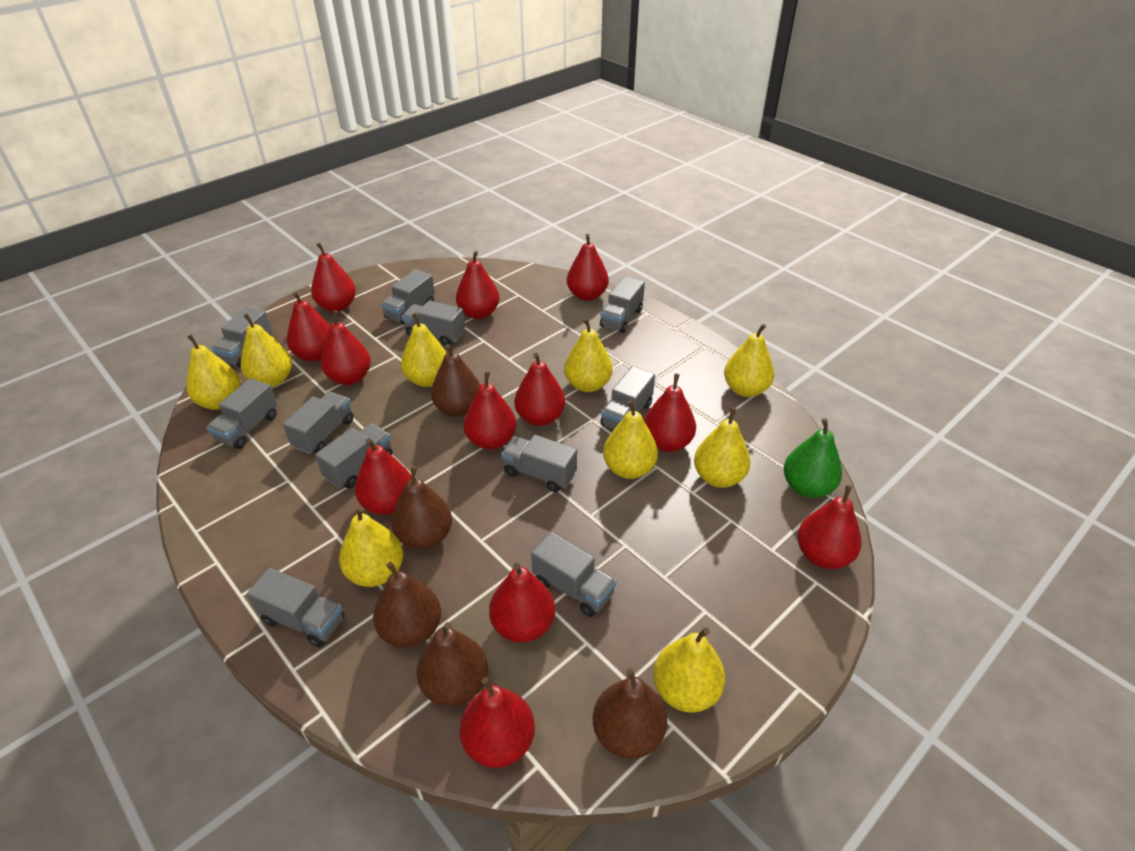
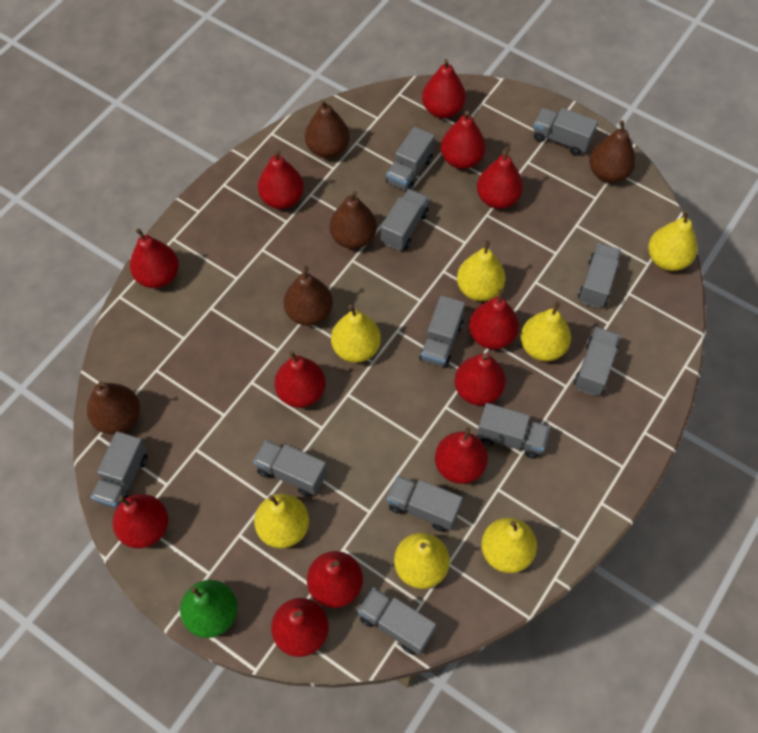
yellow pear: 9 -> 7

